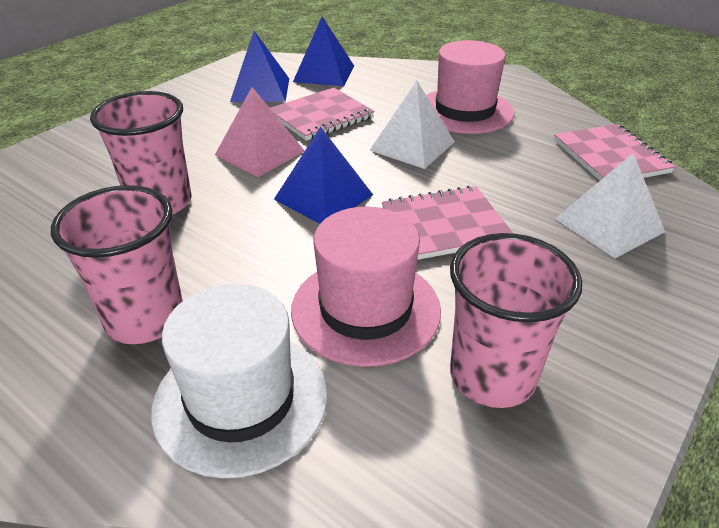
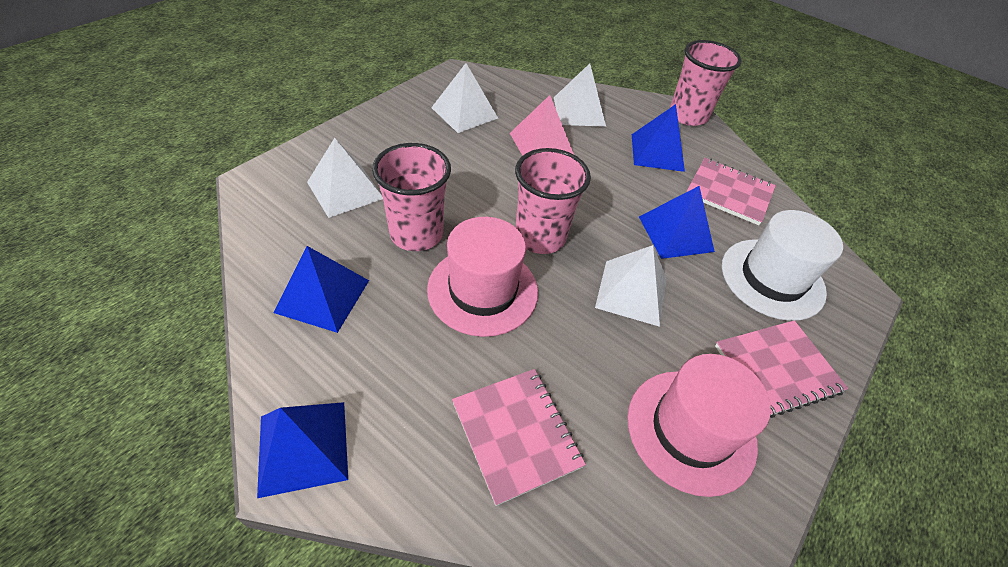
blue pyramid: 3 -> 4
white pyramid: 2 -> 4

